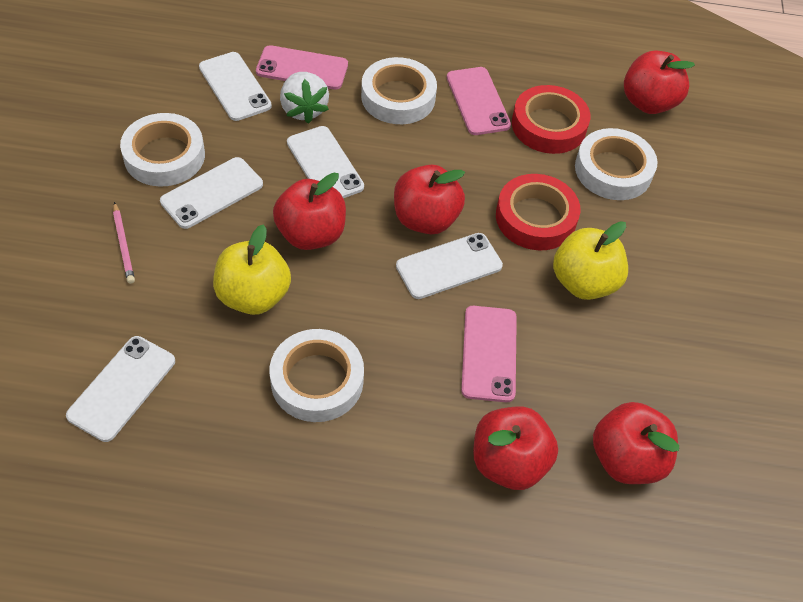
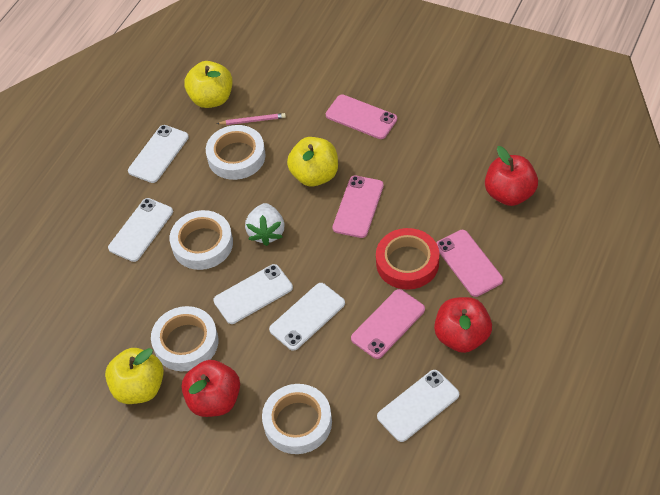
pink phone: 3 -> 4
red apple: 5 -> 3
red tape: 2 -> 1
yellow apple: 2 -> 3

